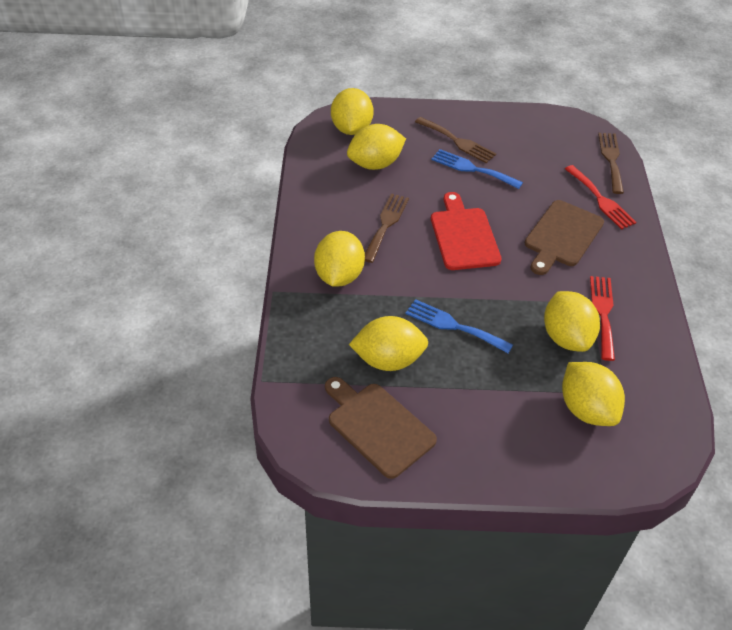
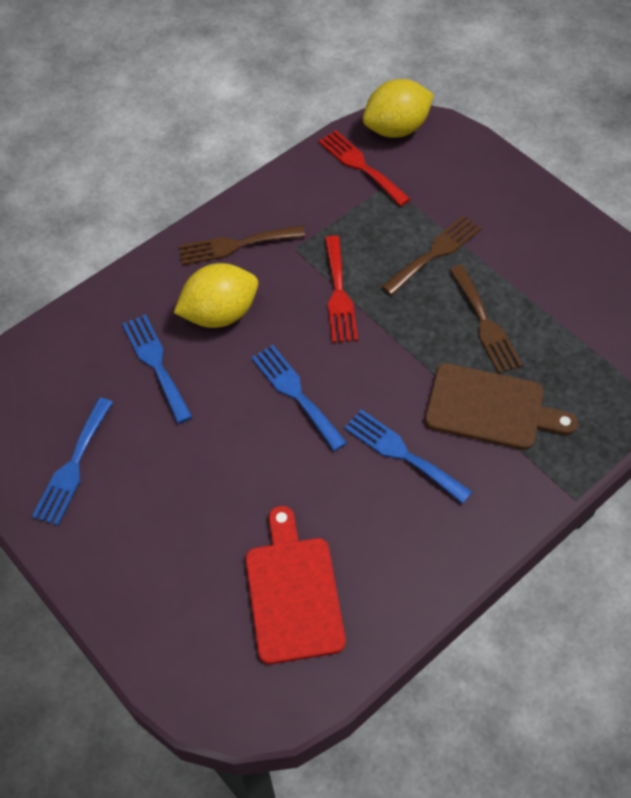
blue fork: 2 -> 4
brown cutting board: 2 -> 1
yellow lemon: 6 -> 2

